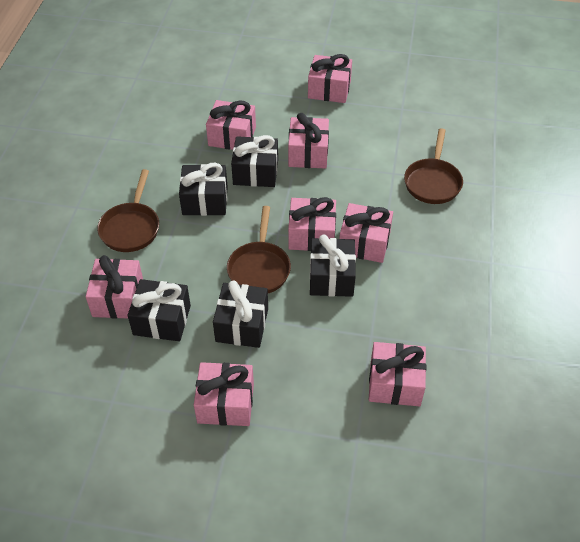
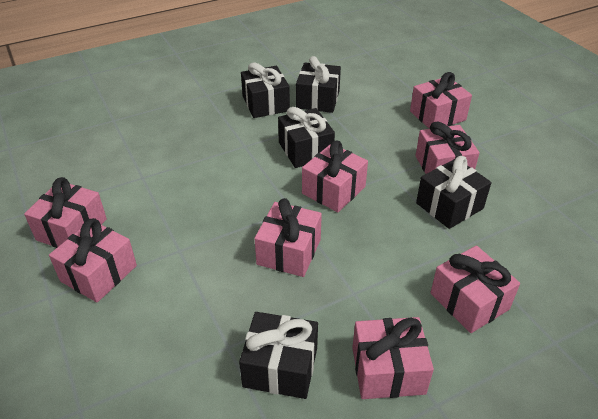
brown pan: 3 -> 0

